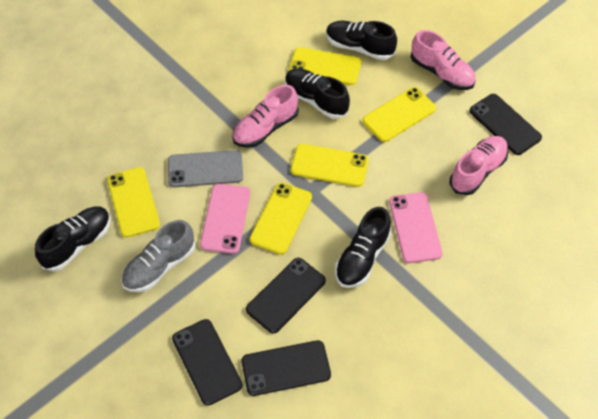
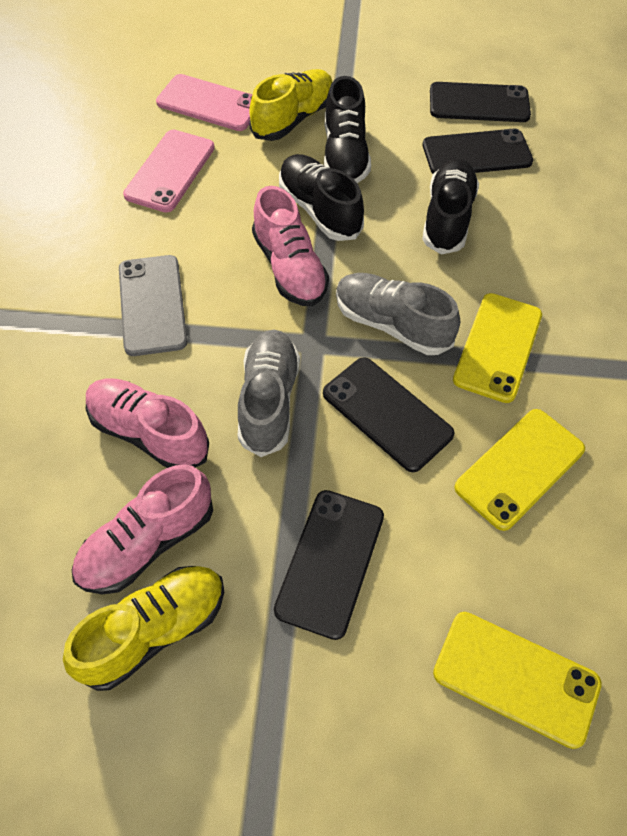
black shoe: 4 -> 3
grey shoe: 1 -> 2
yellow phone: 5 -> 3
yellow shoe: 0 -> 2

